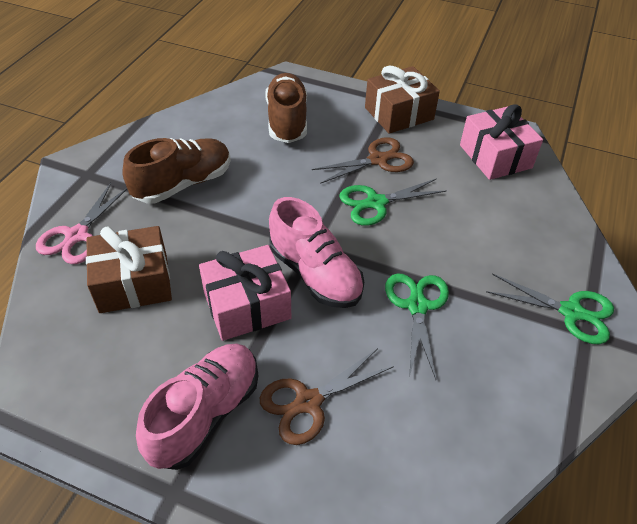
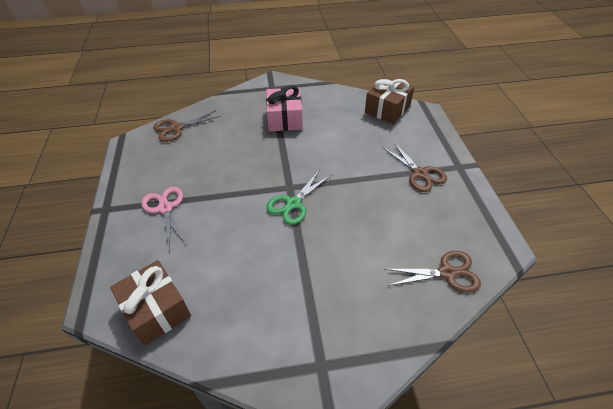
brown scissors: 2 -> 3
brown shoe: 2 -> 0
green scissors: 3 -> 1
pink gift: 2 -> 1
pink shoe: 2 -> 0

